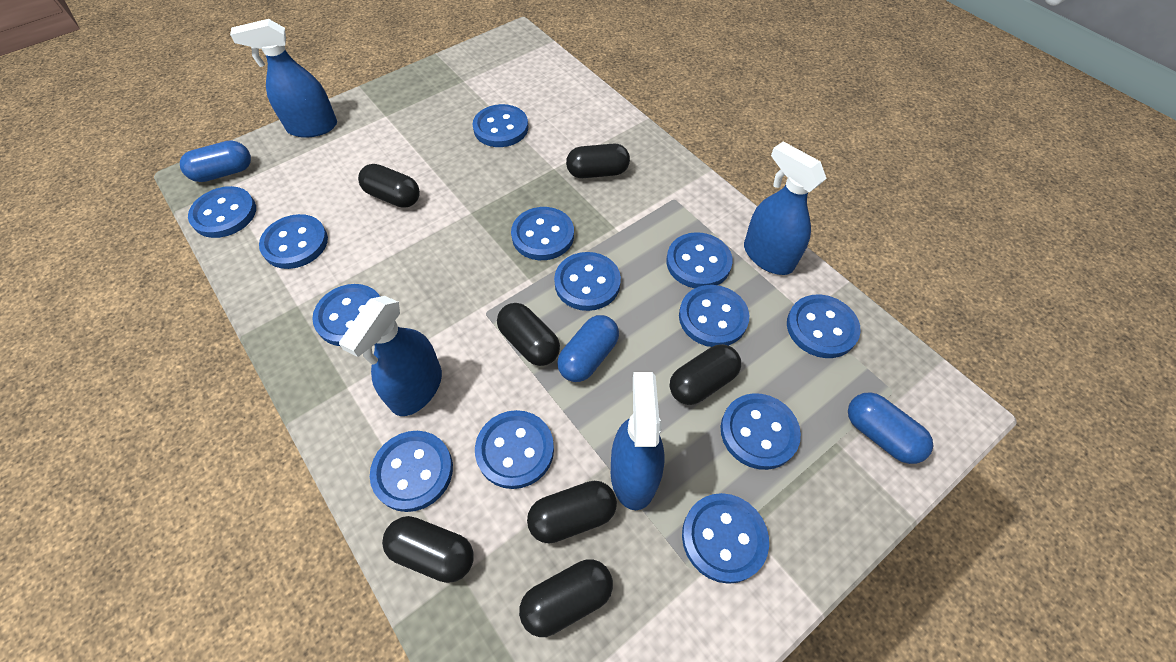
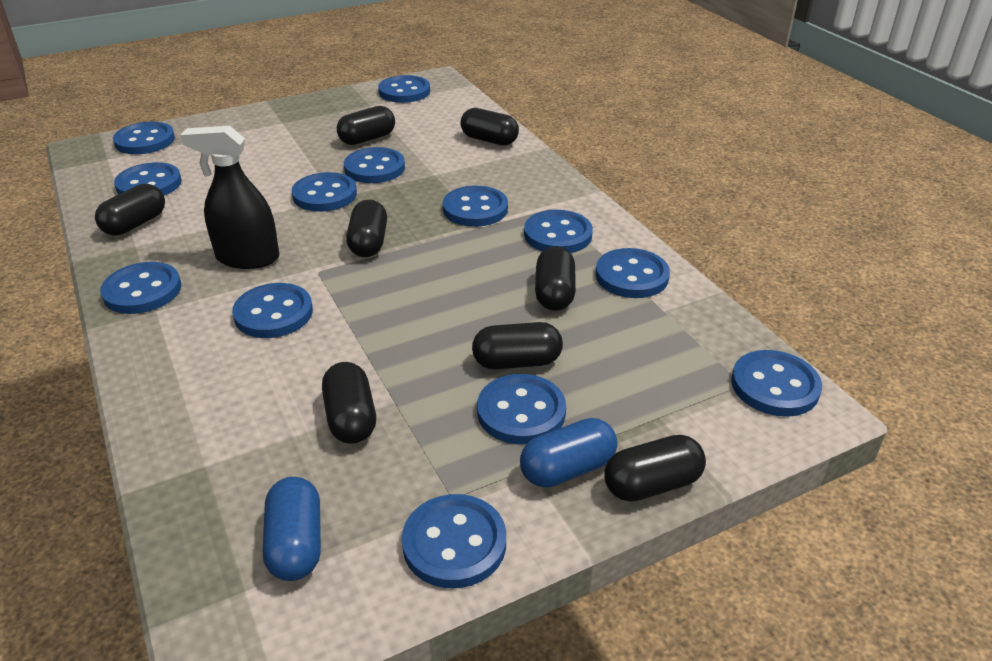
black capsule: 7 -> 8
black spray bottle: 0 -> 1
blue capsule: 3 -> 2
blue spray bottle: 4 -> 0

